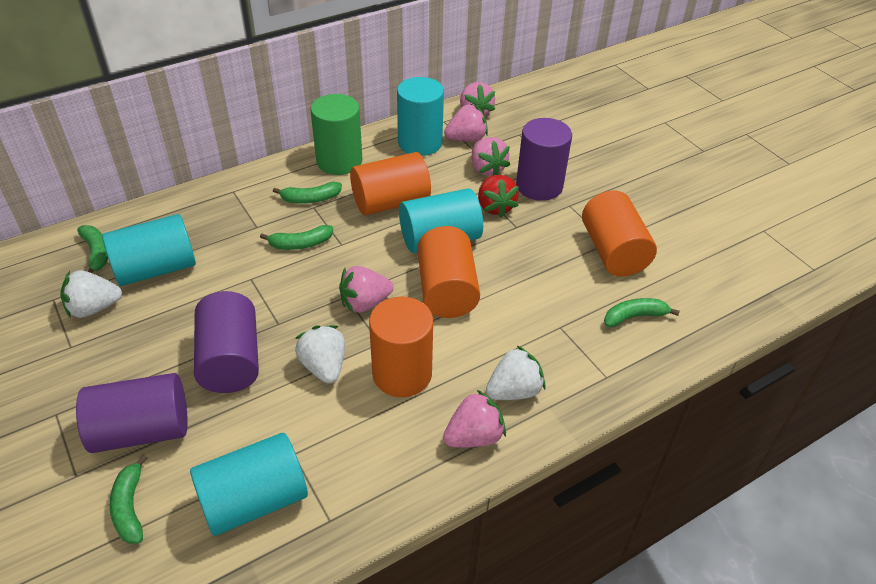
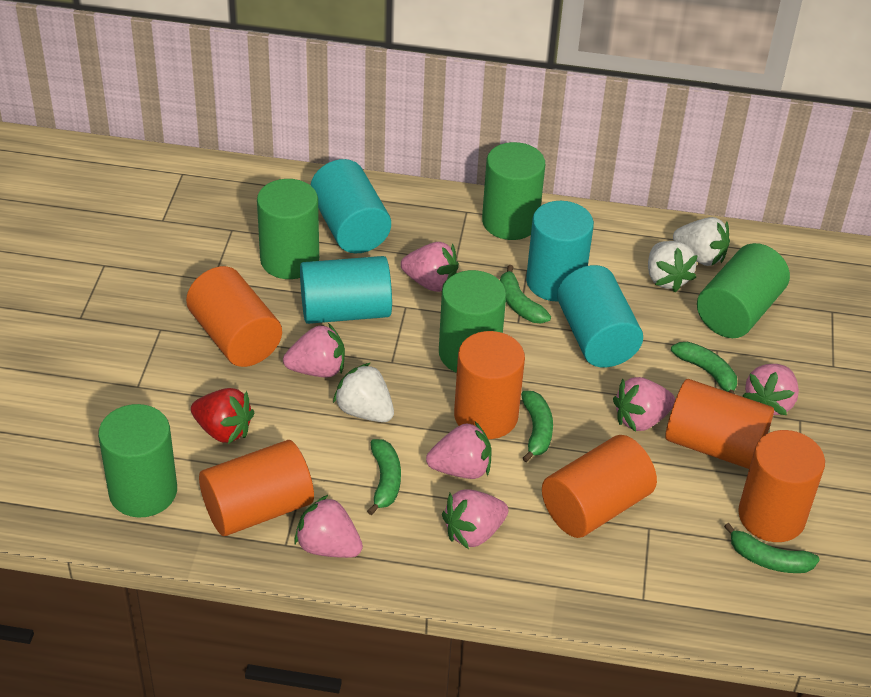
green cylinder: 1 -> 5
orange cylinder: 4 -> 6
pink strawberry: 5 -> 7
purple cylinder: 3 -> 0

